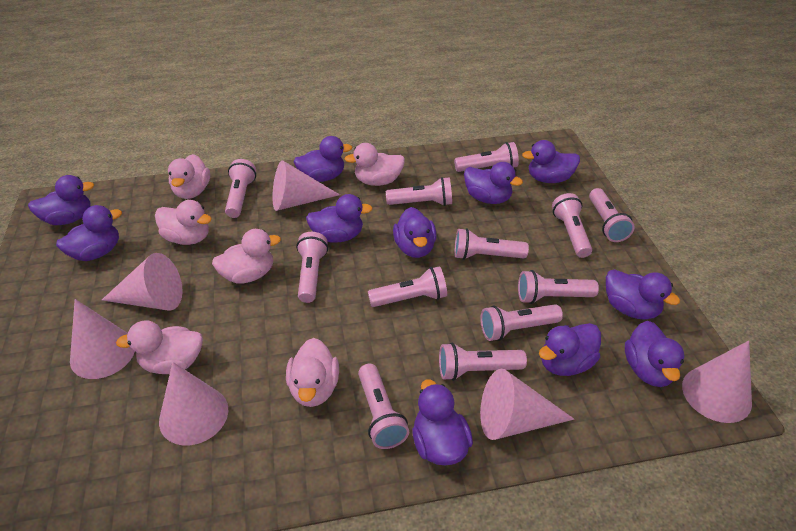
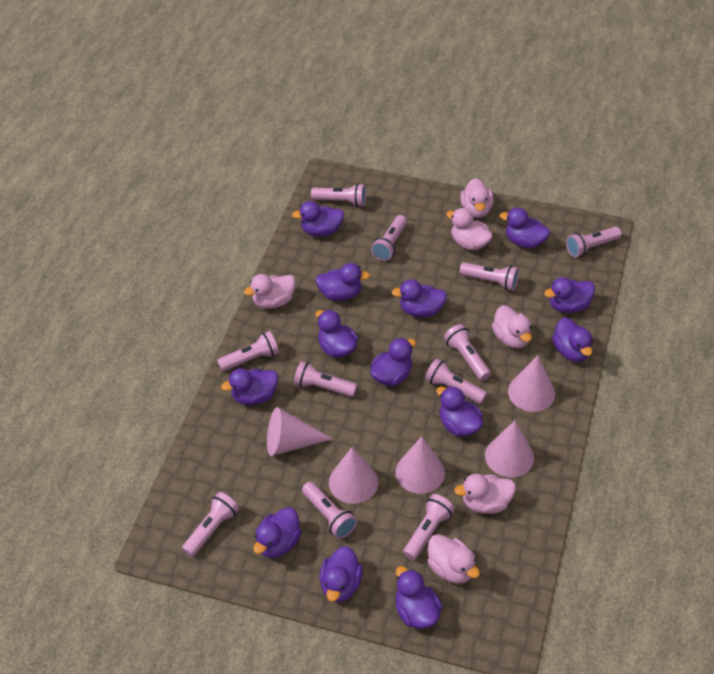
pink cone: 6 -> 5
pink flashlight: 12 -> 11
purple duck: 11 -> 13

